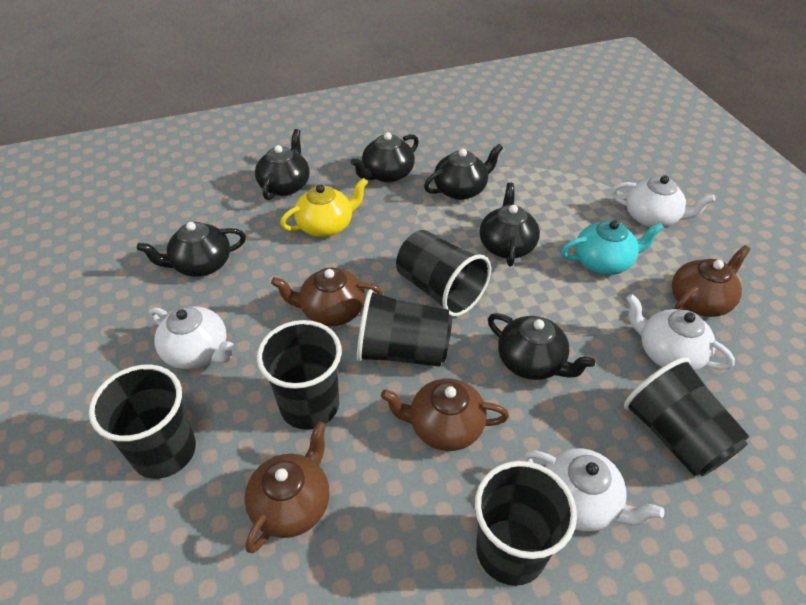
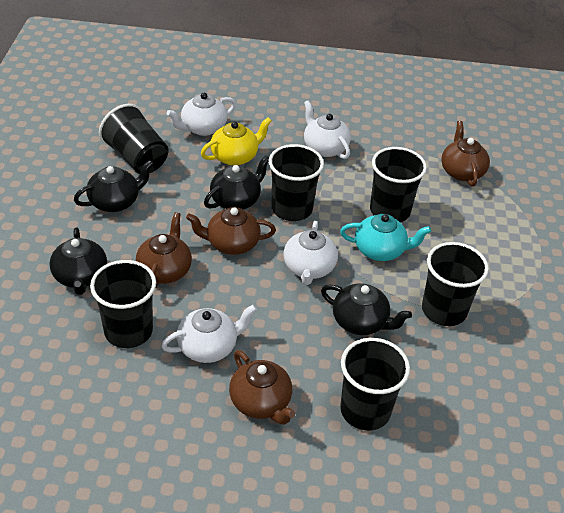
black teapot: 6 -> 4

